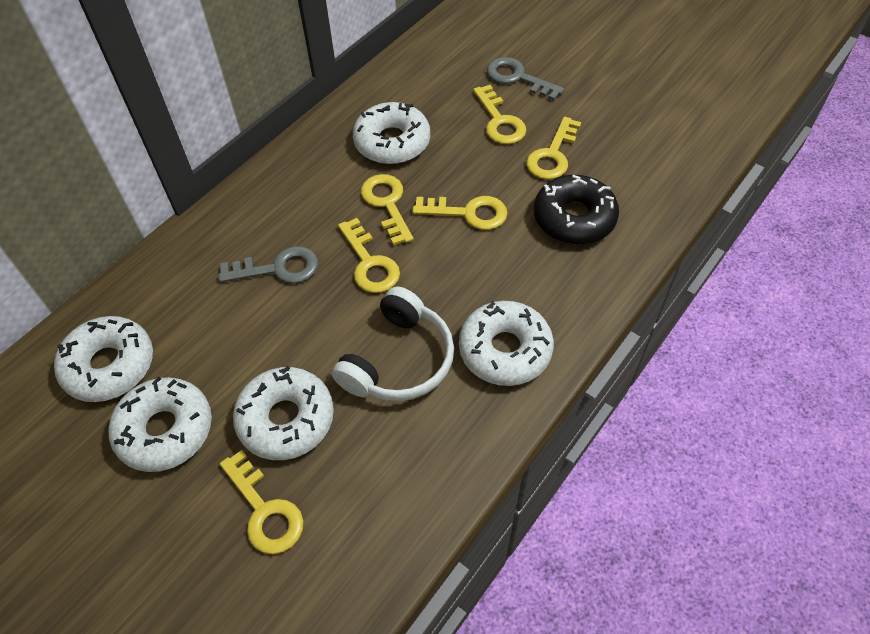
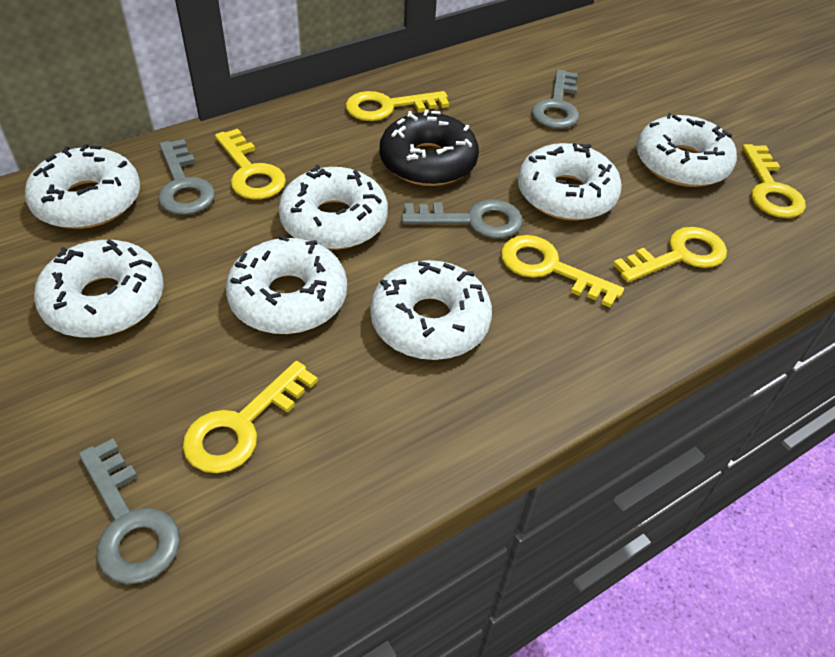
grey key: 2 -> 4
white donut: 5 -> 7
white headphones: 1 -> 0

